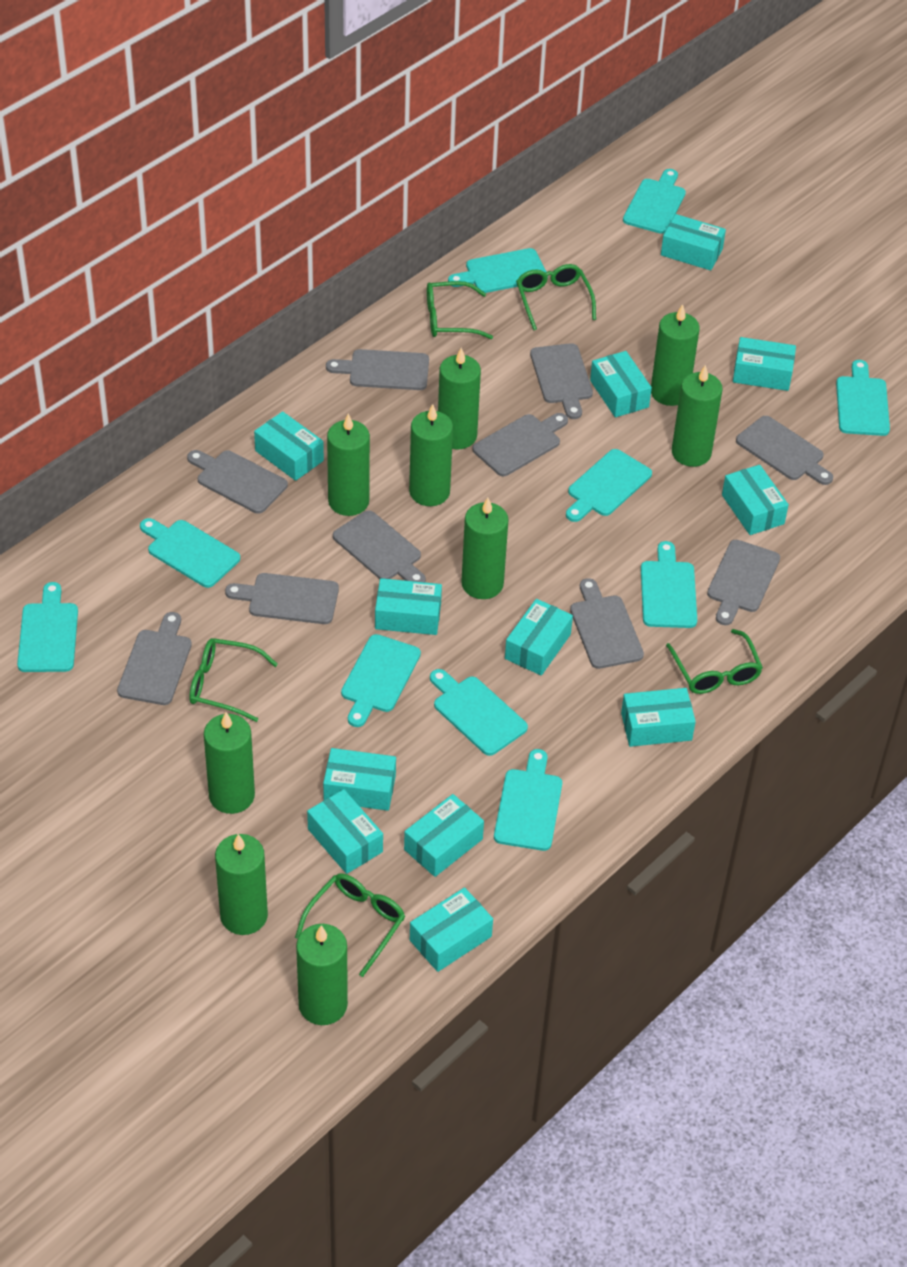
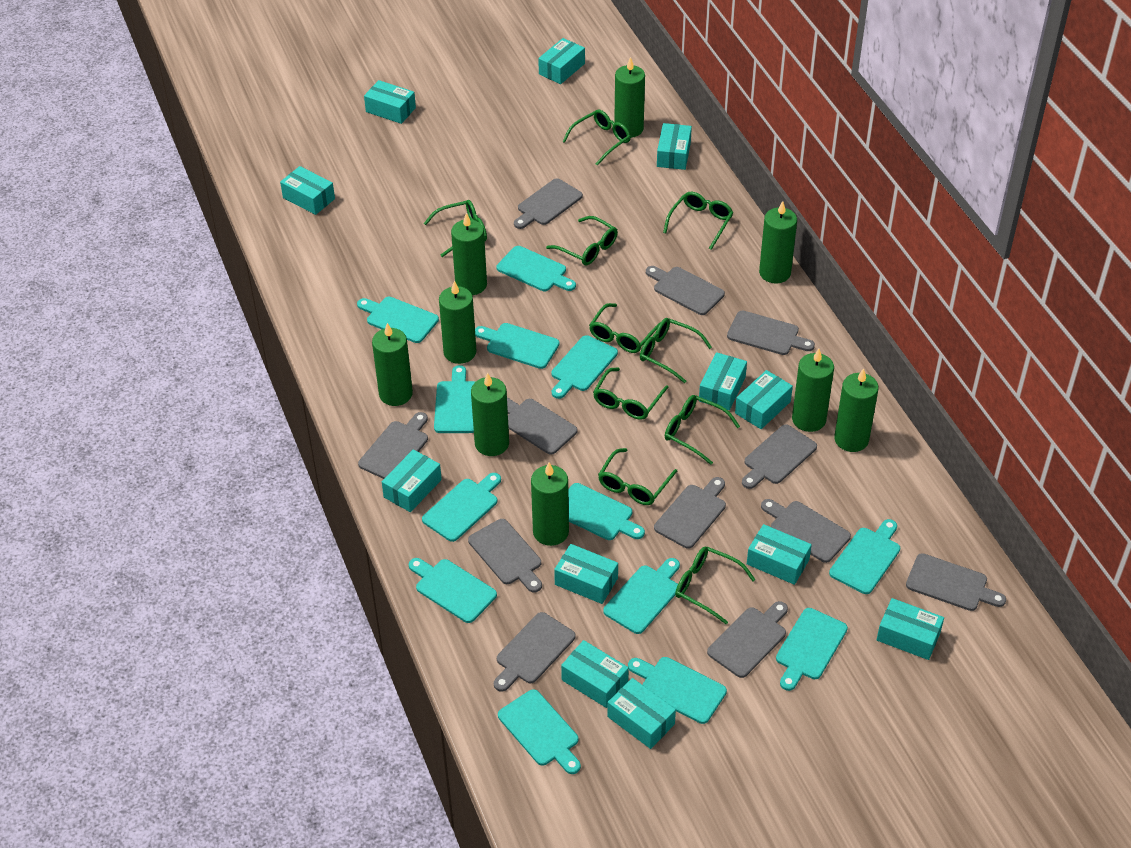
green glasses: 5 -> 10
grey cutting board: 10 -> 12
turquoise cutting board: 10 -> 13

